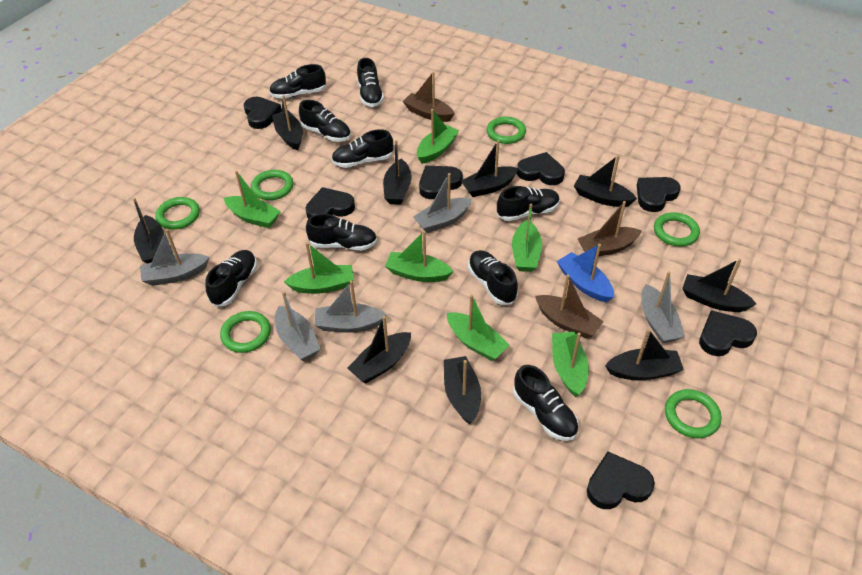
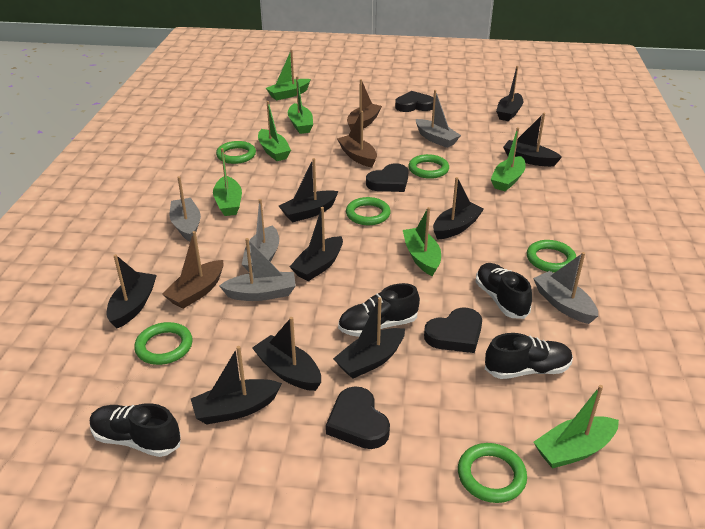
black heart: 7 -> 4
black shoe: 9 -> 4
blue boat: 1 -> 0

